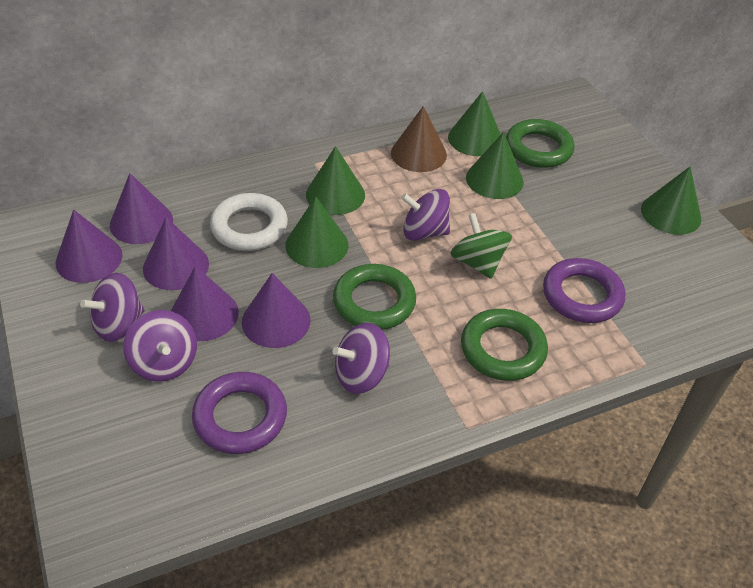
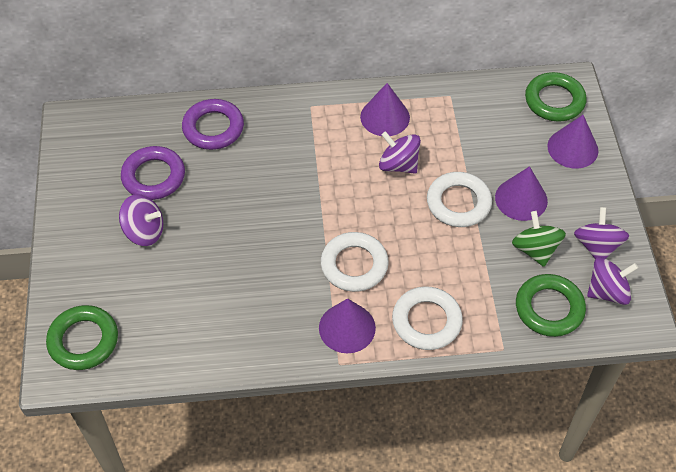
brown cone: 1 -> 0
green cone: 5 -> 0
purple cone: 5 -> 4
white ring: 1 -> 3

